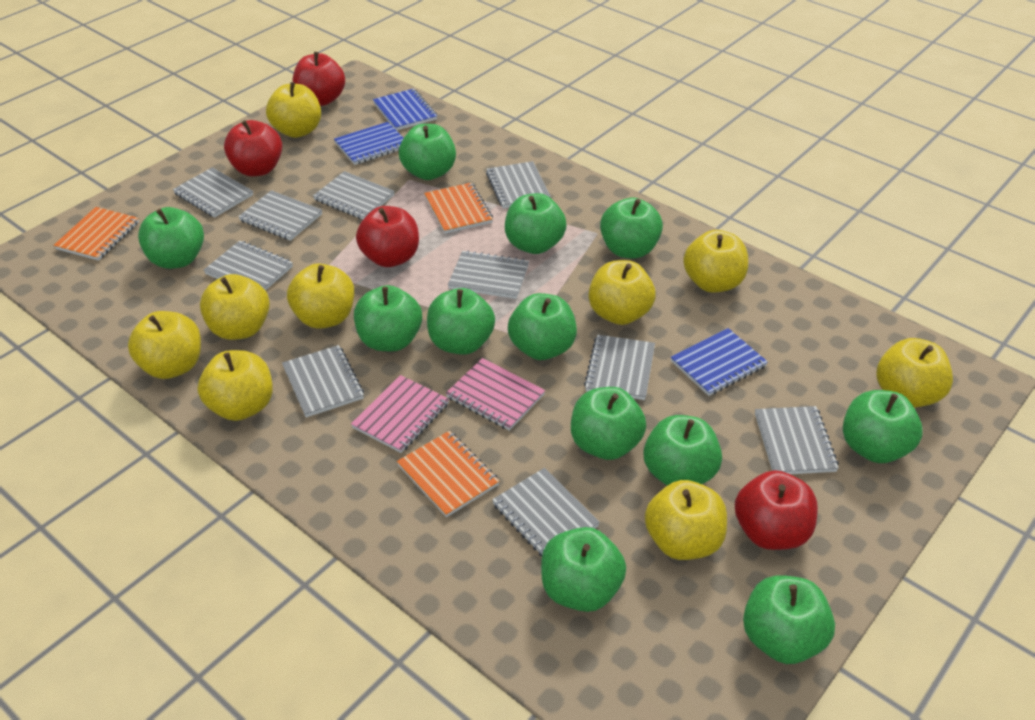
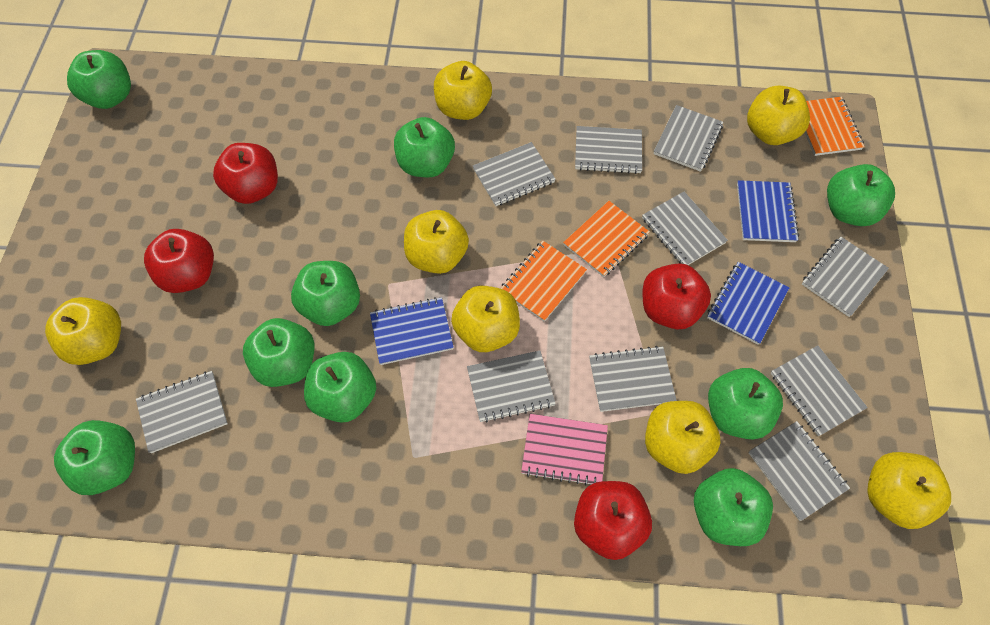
green apple: 12 -> 9
pink notebook: 2 -> 1
yellow apple: 9 -> 7

